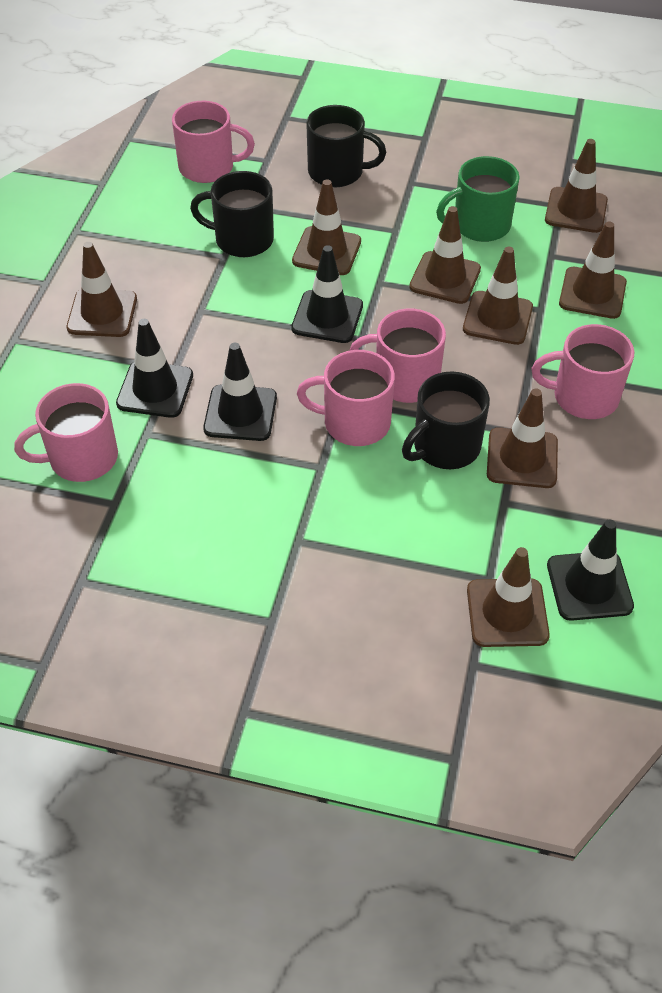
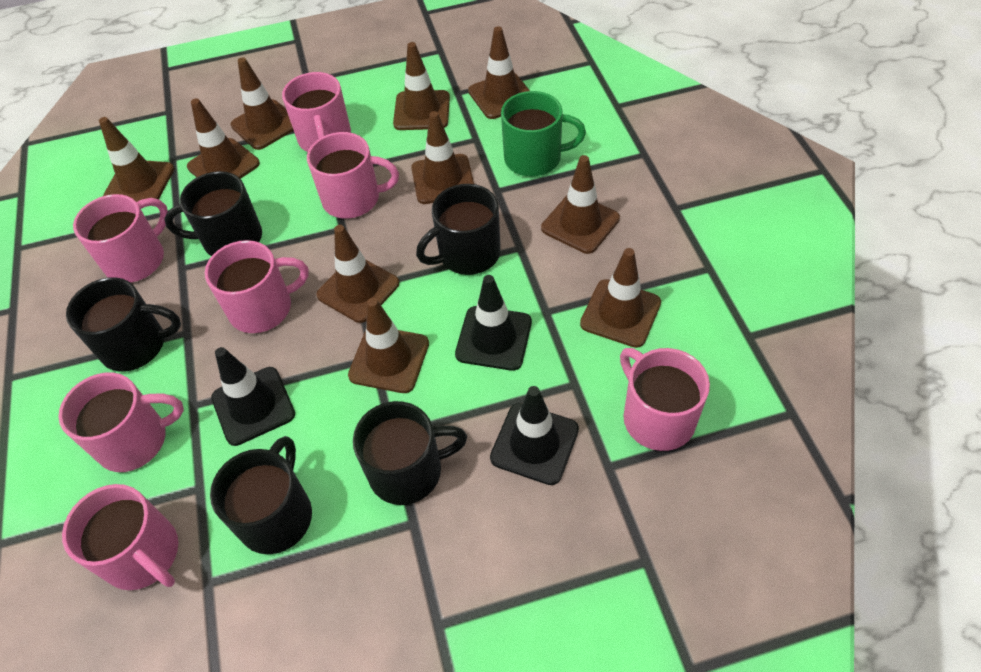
black mug: 3 -> 5
black traffic cone: 4 -> 3
brown traffic cone: 8 -> 10
pink mug: 5 -> 7

